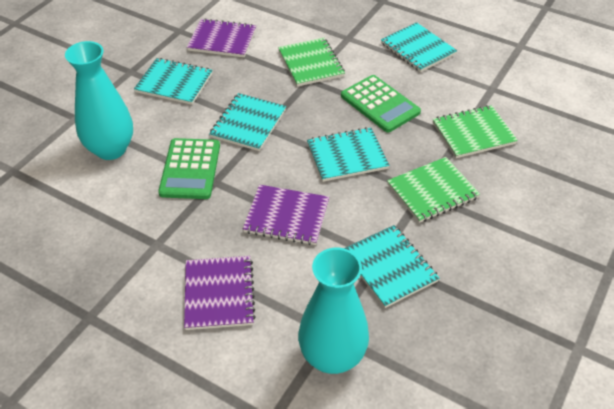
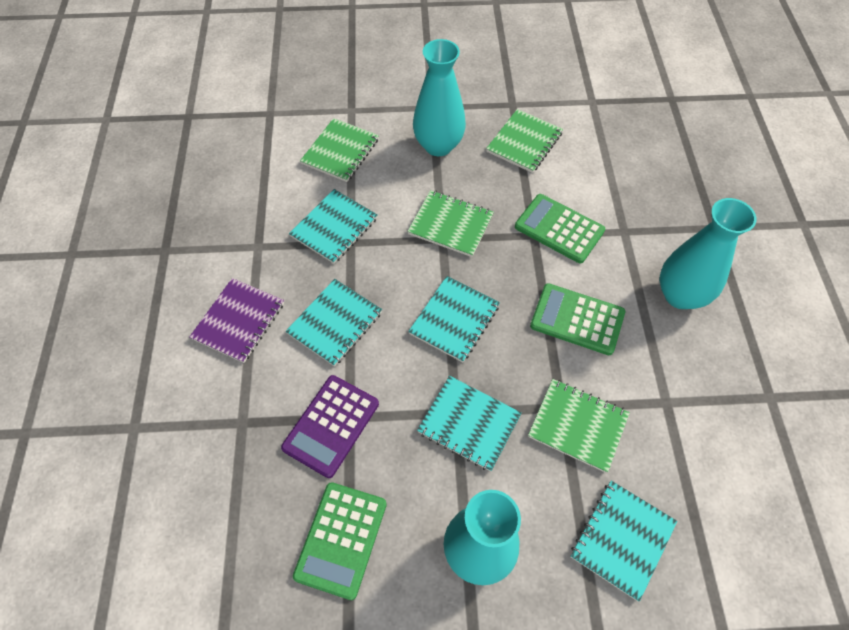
green calculator: 2 -> 3
green notebook: 3 -> 4
purple calculator: 0 -> 1
purple notebook: 3 -> 1
turquoise vase: 2 -> 3

